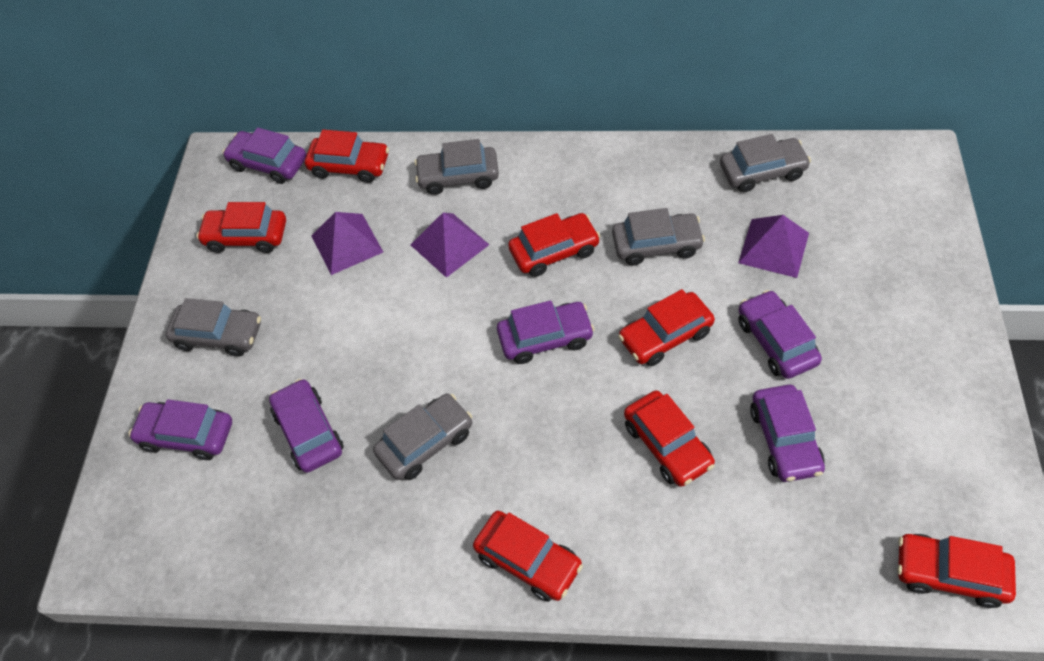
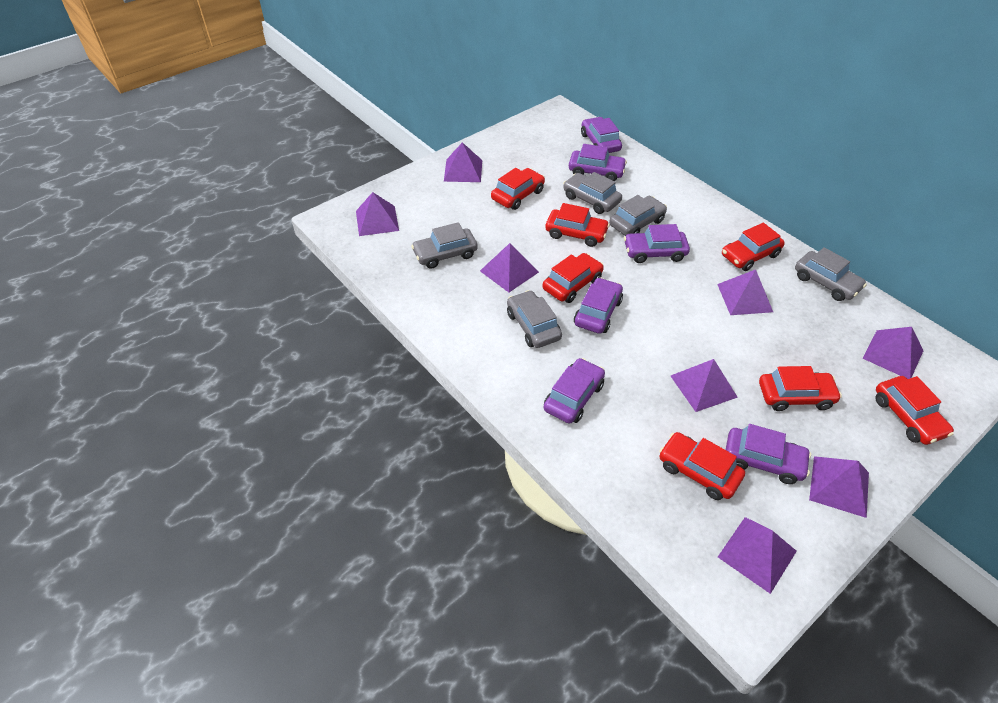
purple pyramid: 3 -> 8

